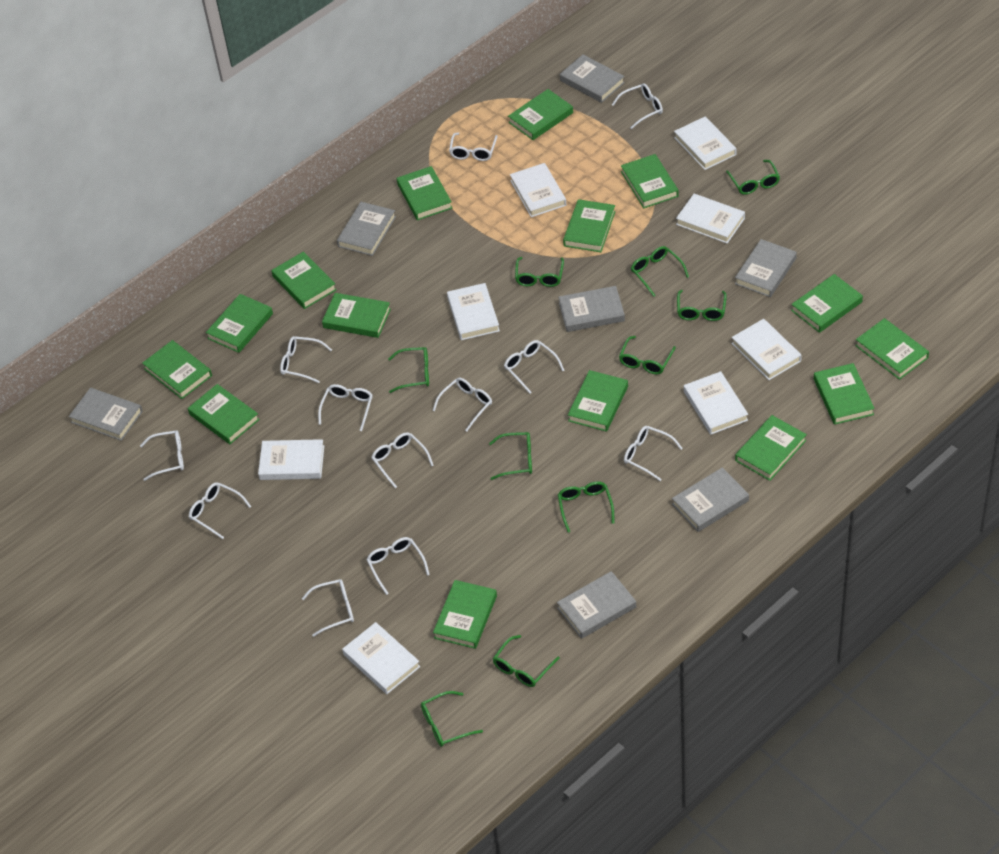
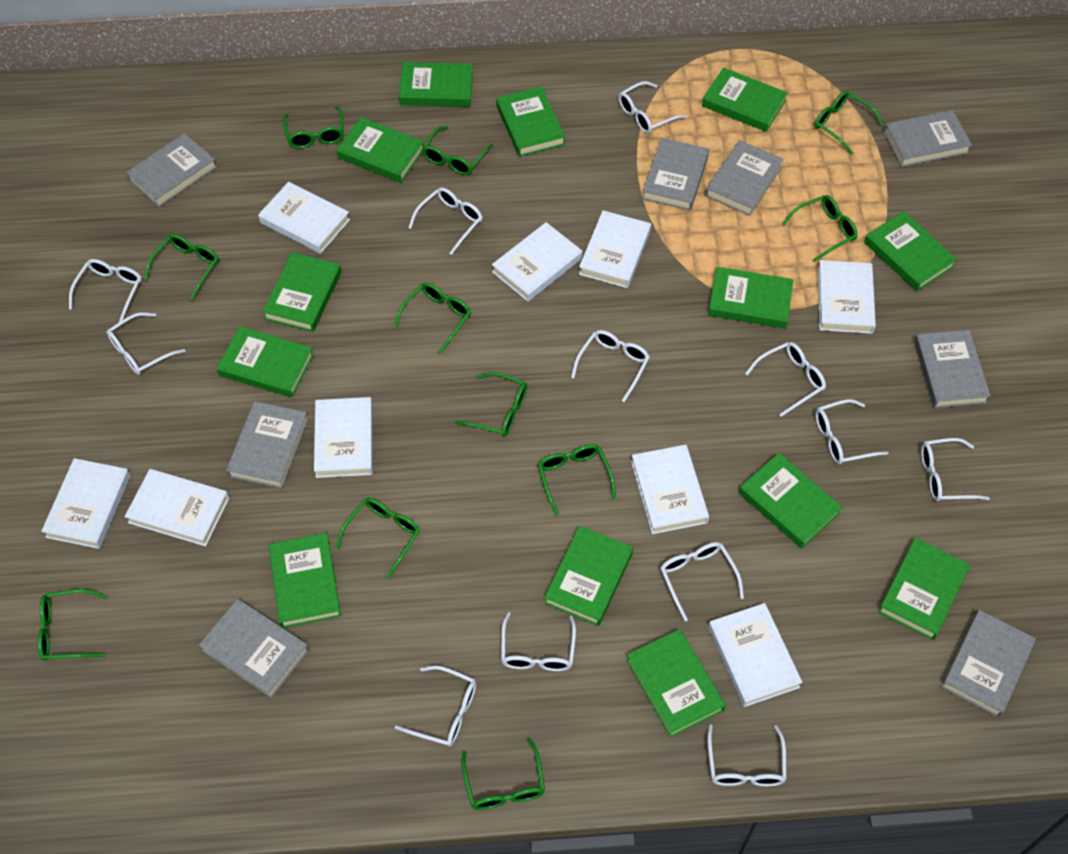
green book: 15 -> 13
green glasses: 10 -> 11
grey book: 7 -> 8
white book: 8 -> 9

